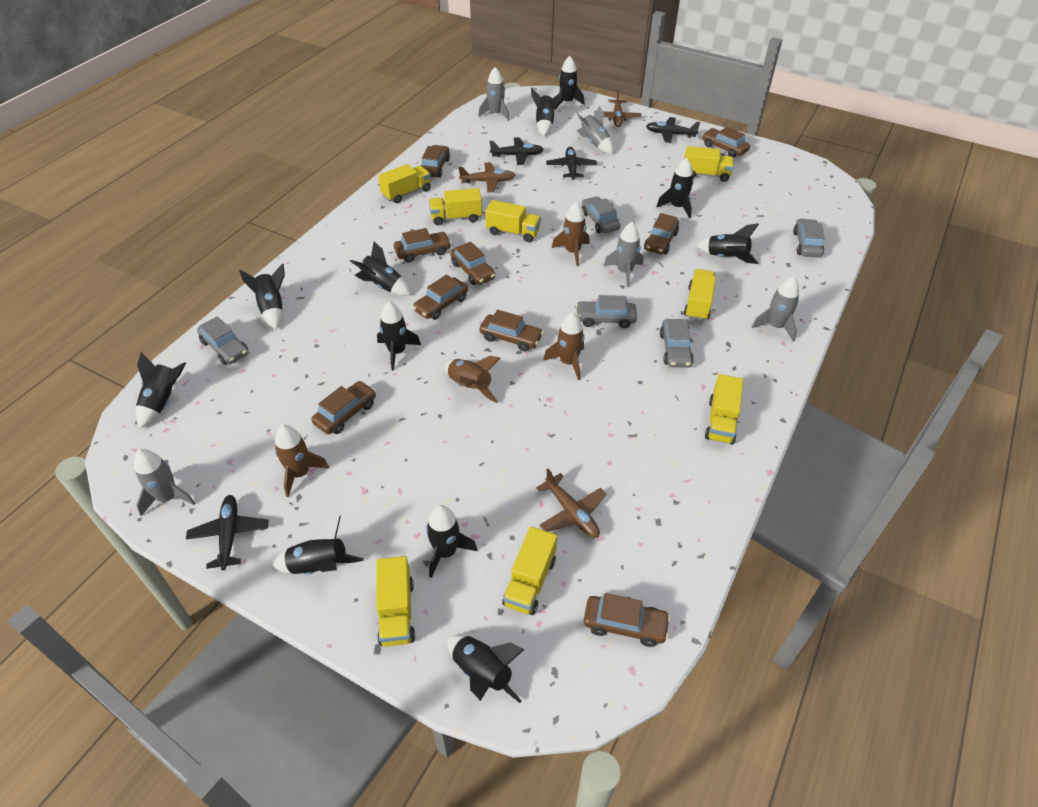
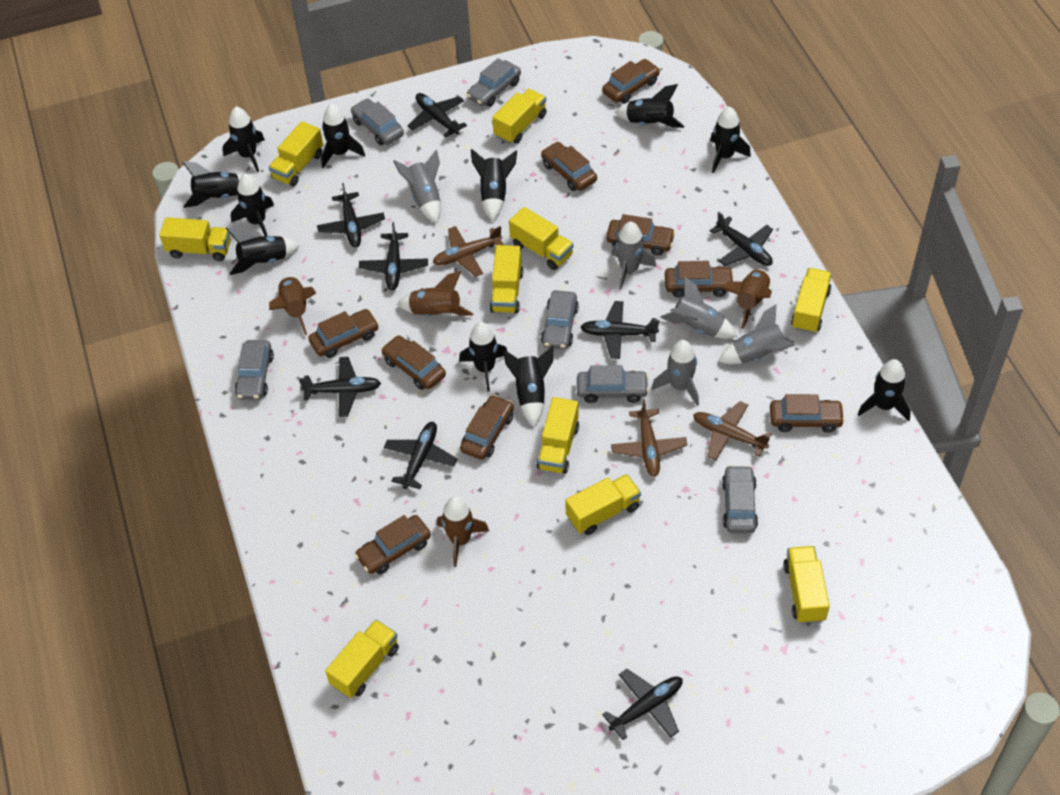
black plane: 4 -> 8
grey car: 5 -> 6
yellow truck: 8 -> 10

